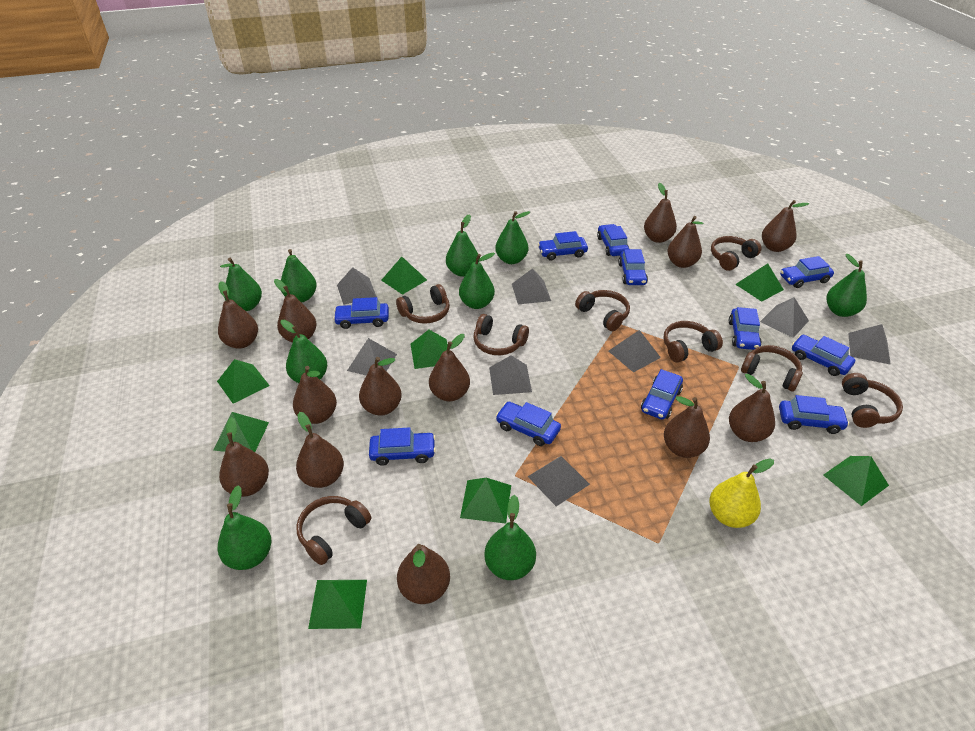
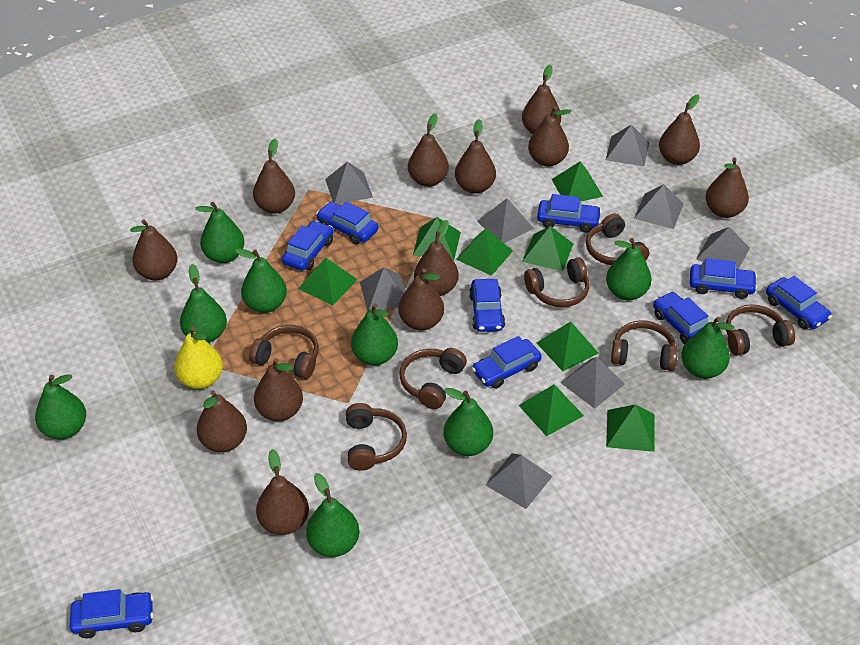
blue car: 11 -> 9
brown headphones: 8 -> 7

